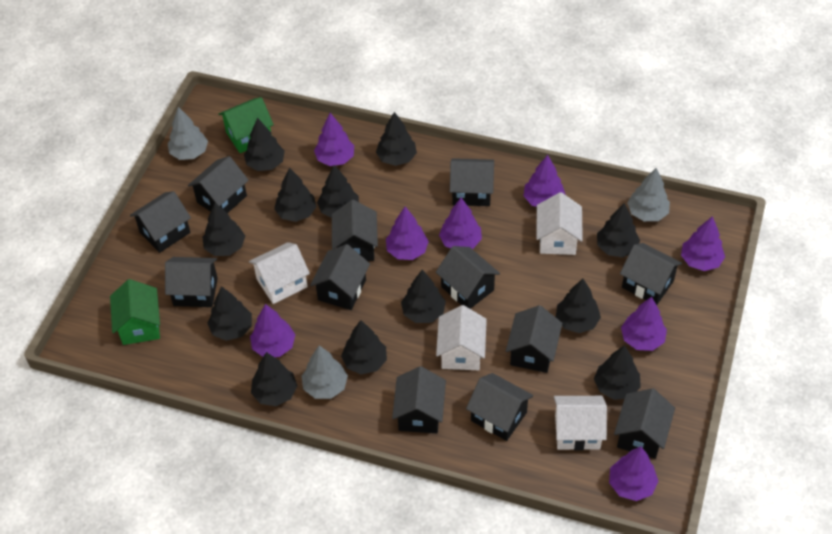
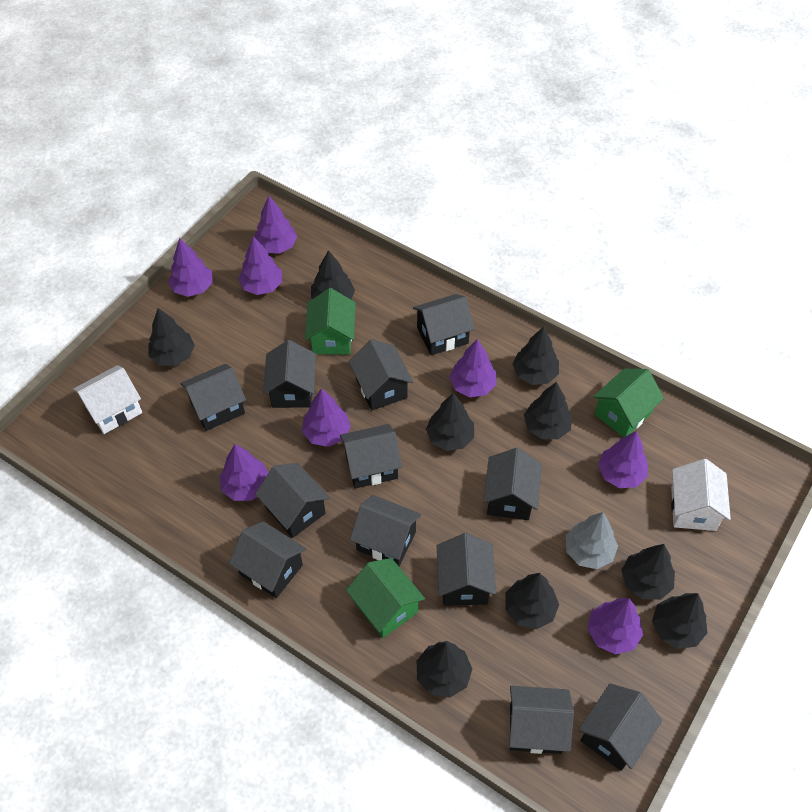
black tree: 12 -> 9
green house: 2 -> 3
grey tree: 3 -> 1
white house: 4 -> 2

